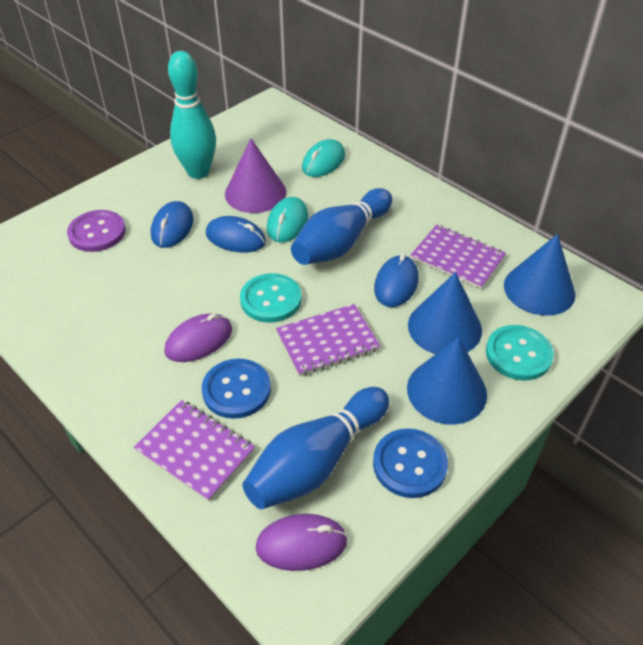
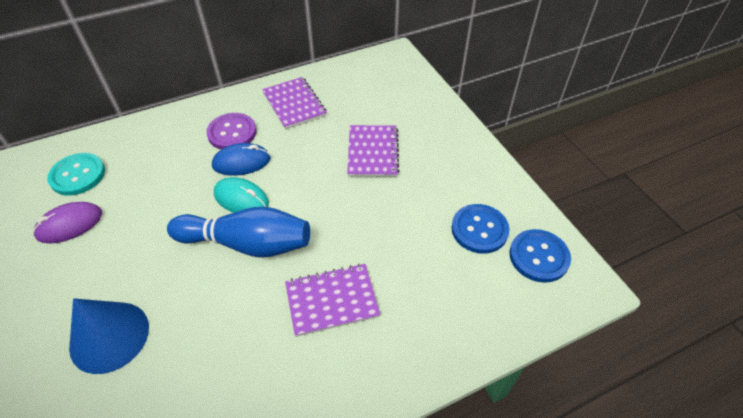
blue bowling pin: 2 -> 1
blue cone: 3 -> 1
blue mouse: 3 -> 1
purple cone: 1 -> 0
purple mouse: 2 -> 1
turquoise bowling pin: 1 -> 0
turquoise button: 2 -> 1
turquoise mouse: 2 -> 1

